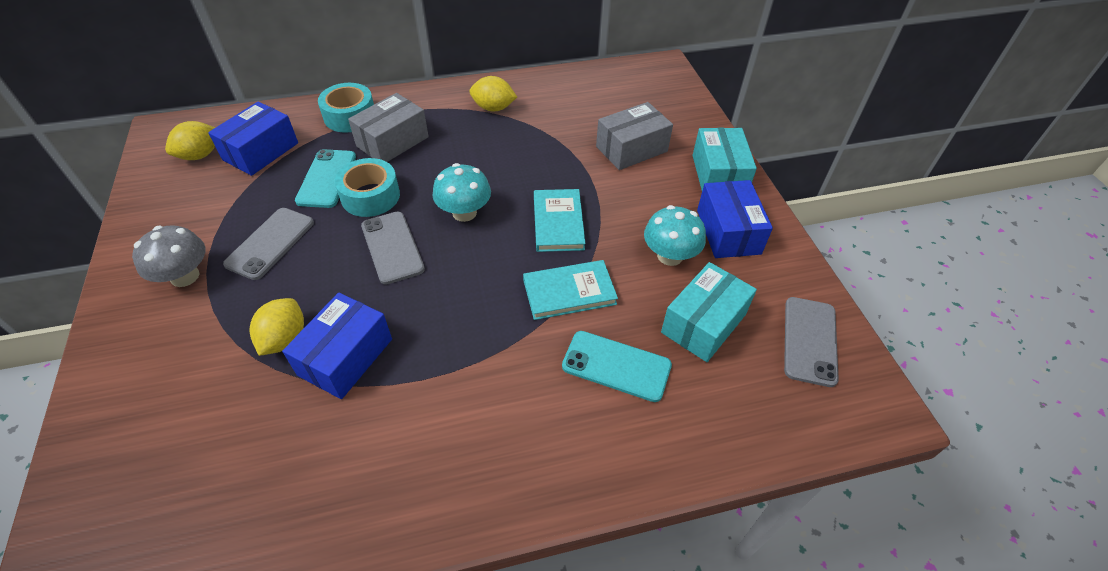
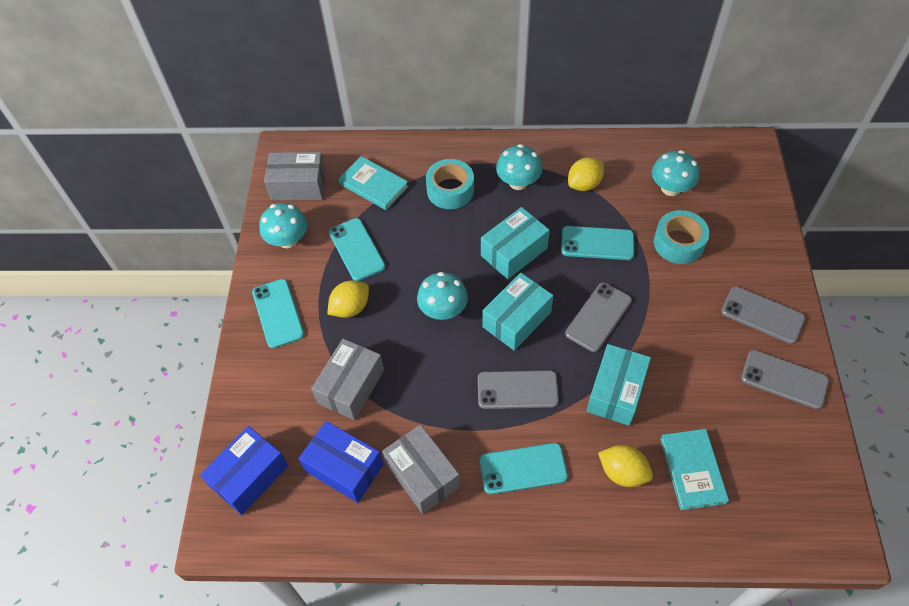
blue box: 3 -> 2
grey box: 2 -> 3
grey mushroom: 1 -> 0
grey phone: 3 -> 4
turquoise box: 2 -> 3
turquoise mushroom: 2 -> 4
turquoise phone: 2 -> 4

